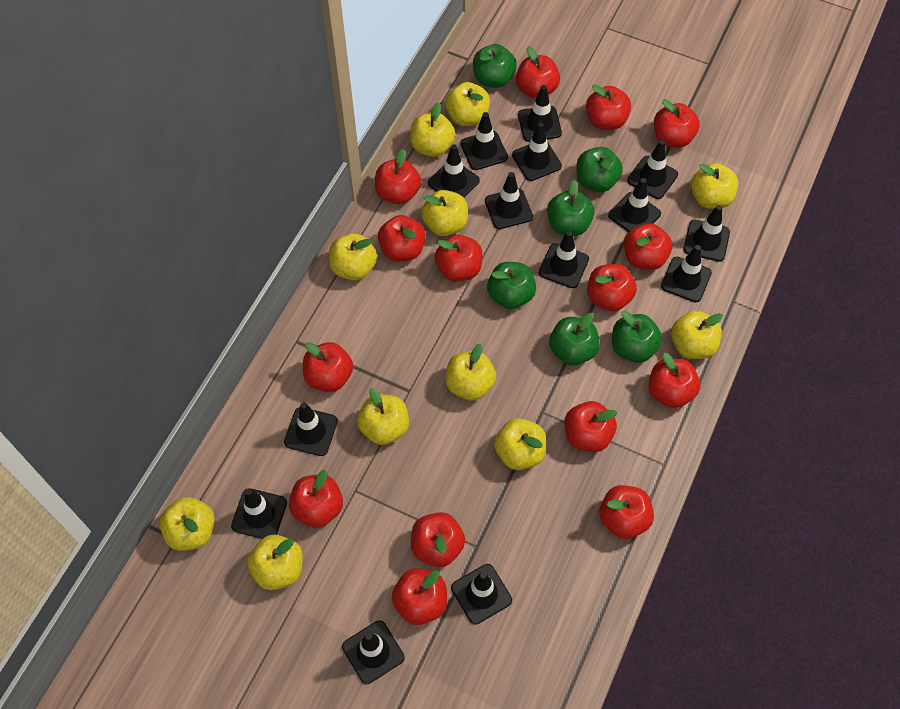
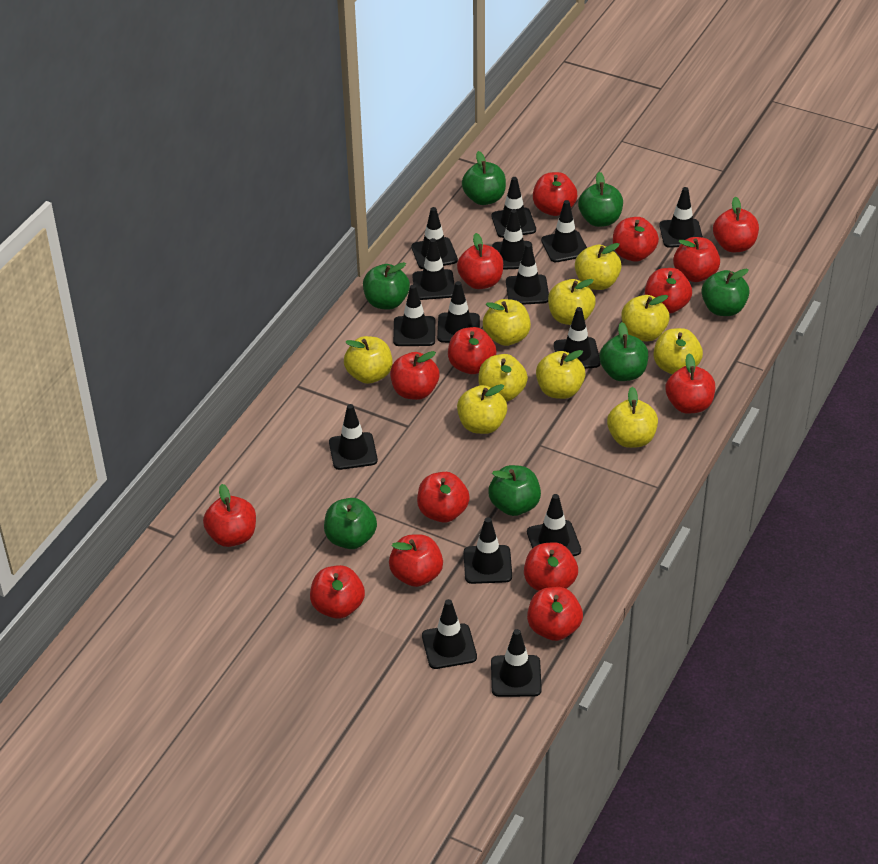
black traffic cone: 14 -> 15
green apple: 6 -> 7
yellow apple: 11 -> 10

